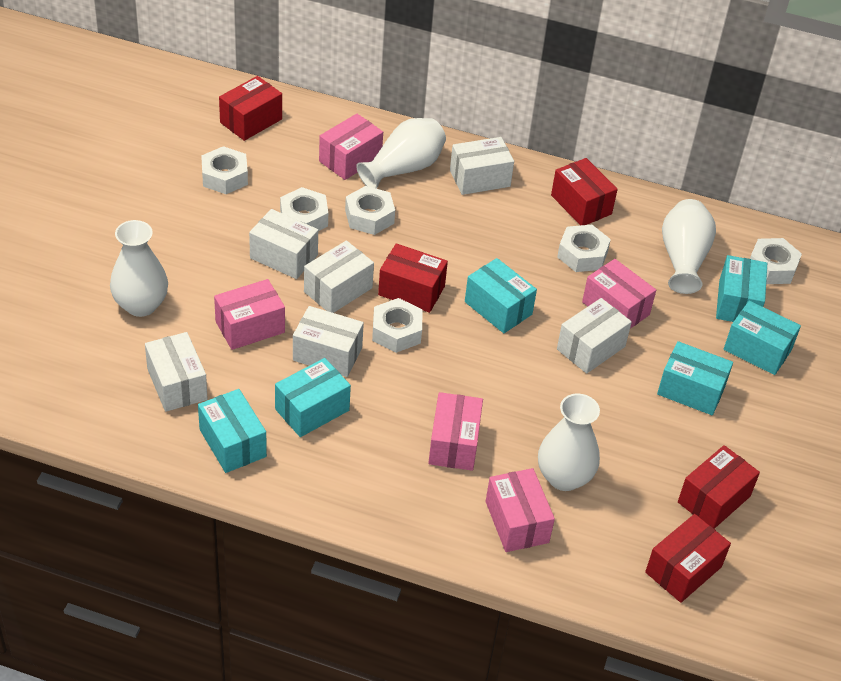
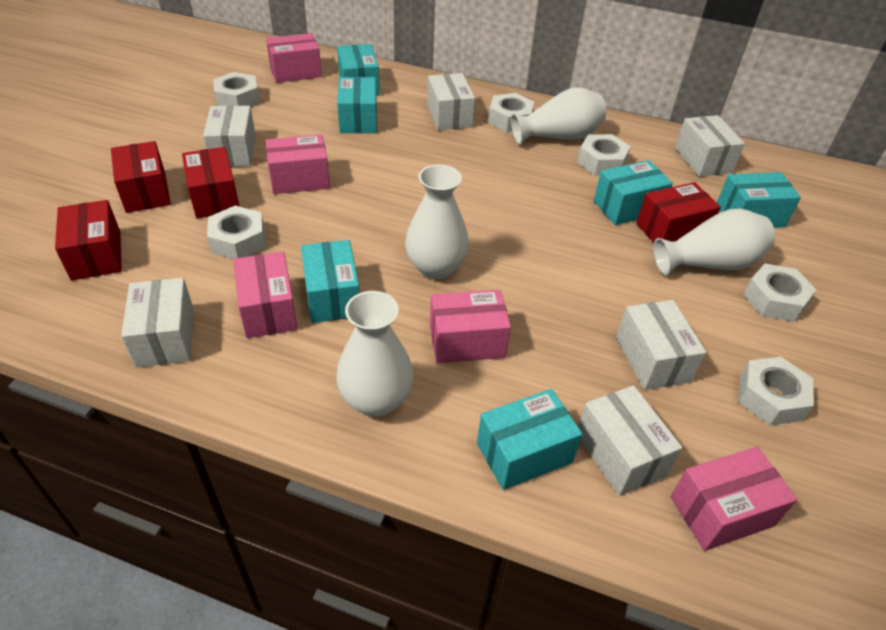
red box: 5 -> 4

